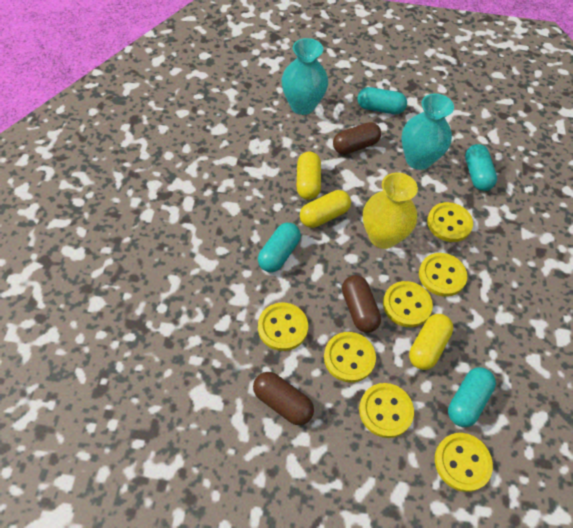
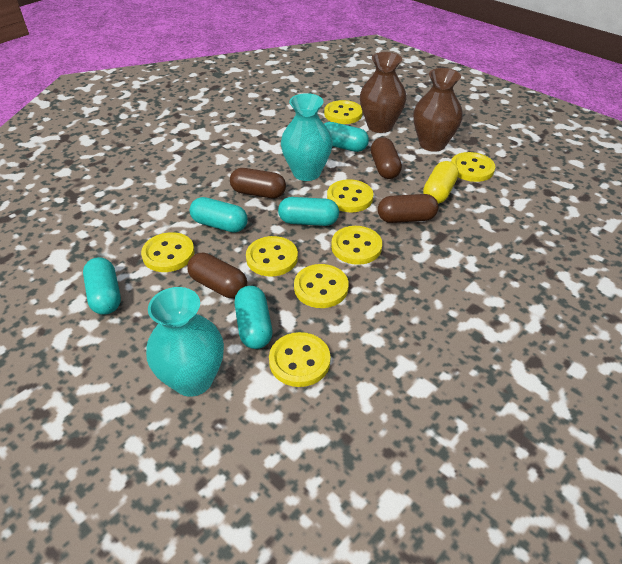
brown capsule: 3 -> 4
brown vase: 0 -> 2
turquoise capsule: 4 -> 5
yellow button: 7 -> 8
yellow capsule: 3 -> 1
yellow vase: 1 -> 0

